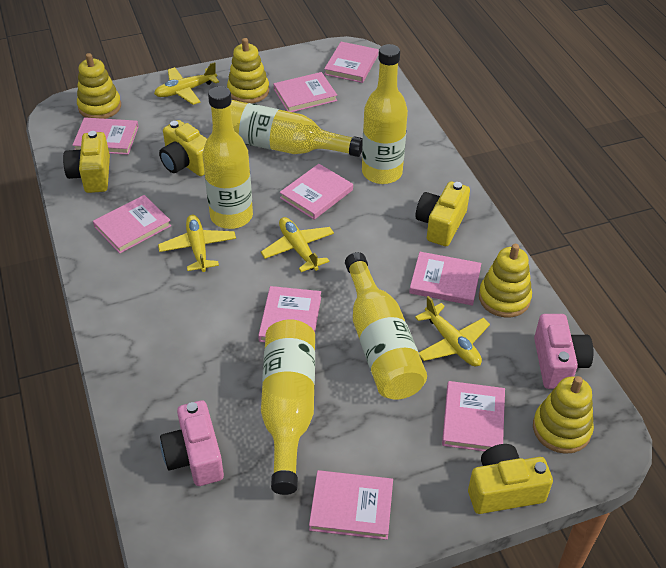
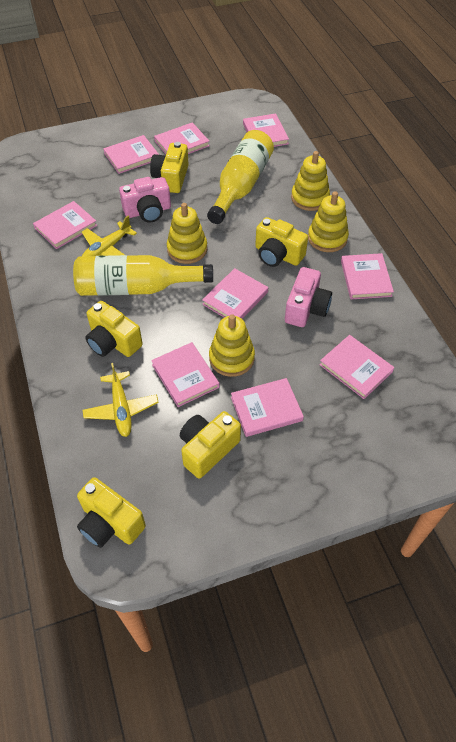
yellow bottle: 5 -> 2
yellow camera: 4 -> 5
yellow plane: 4 -> 2

